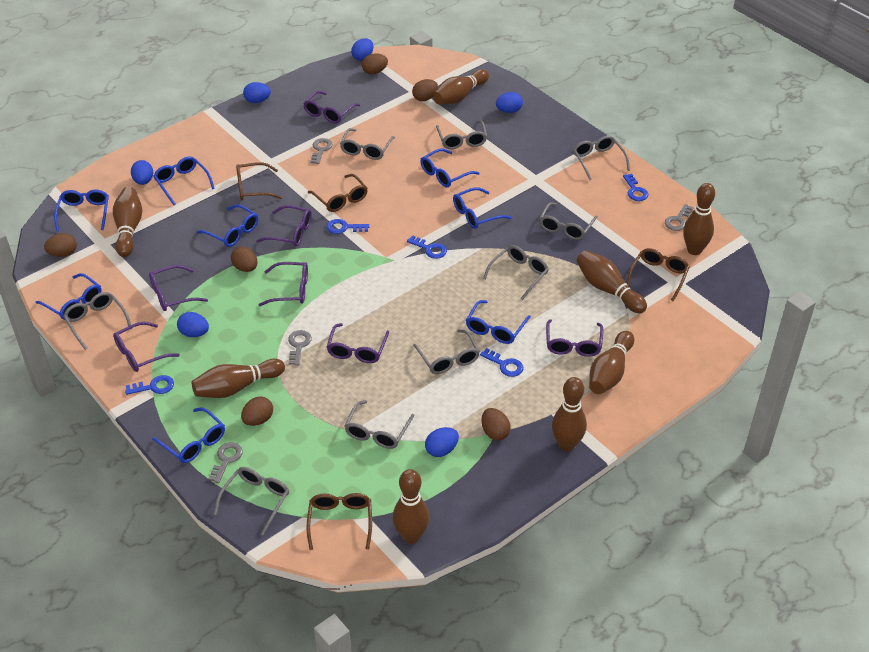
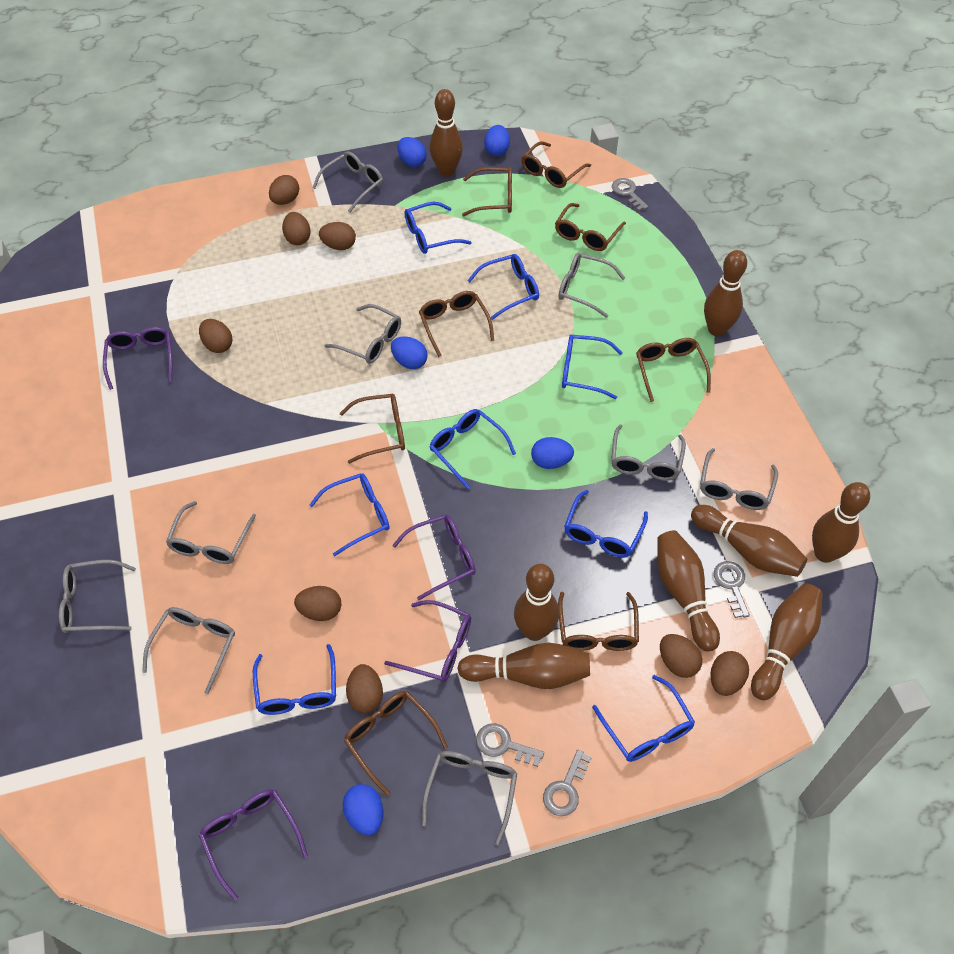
blue egg: 6 -> 5
blue key: 5 -> 0
brown egg: 6 -> 8
brown glasses: 4 -> 8
purple glasses: 7 -> 4

